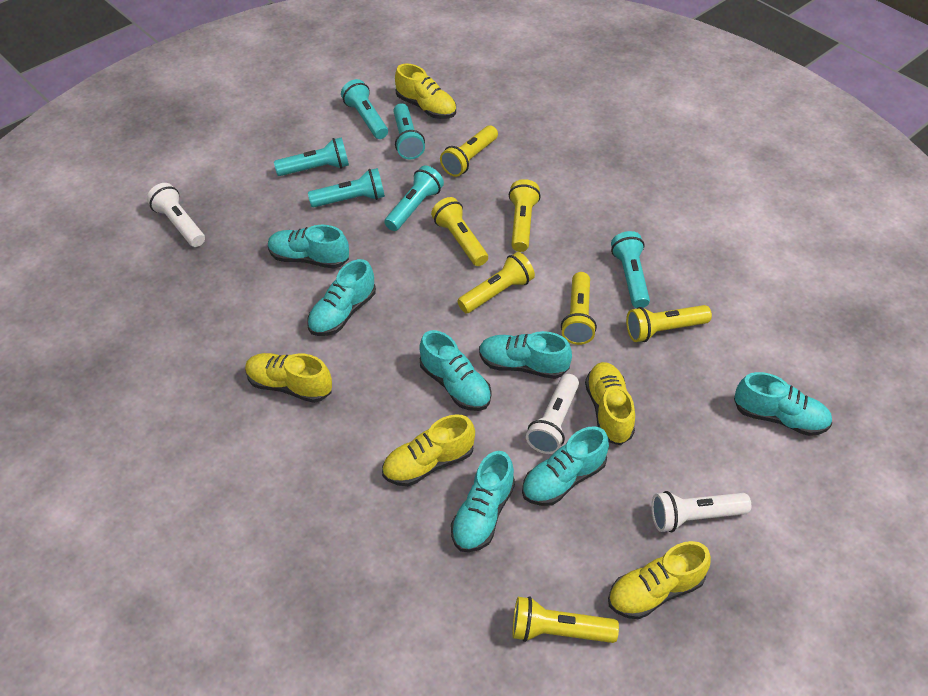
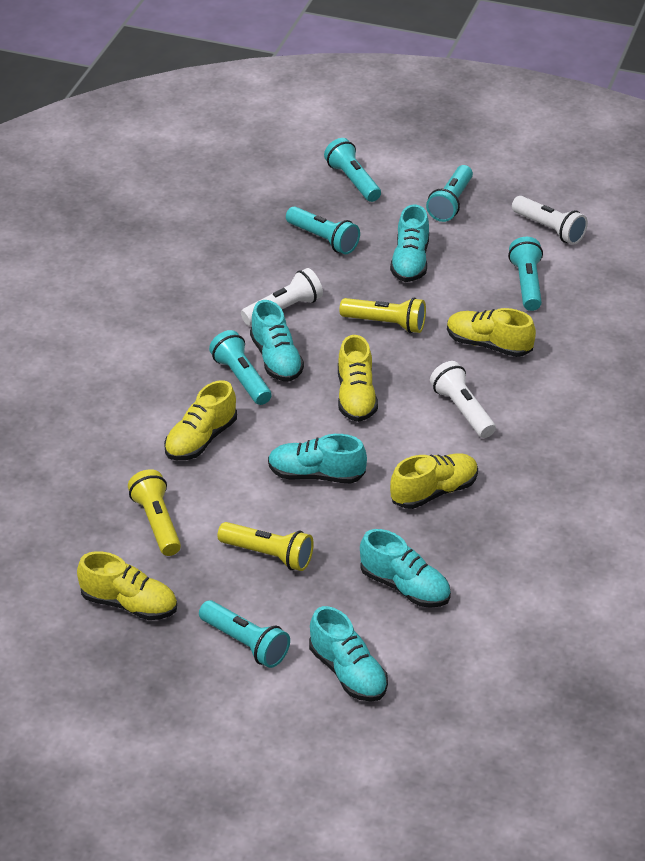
turquoise shoe: 7 -> 5
yellow flashlight: 7 -> 3

